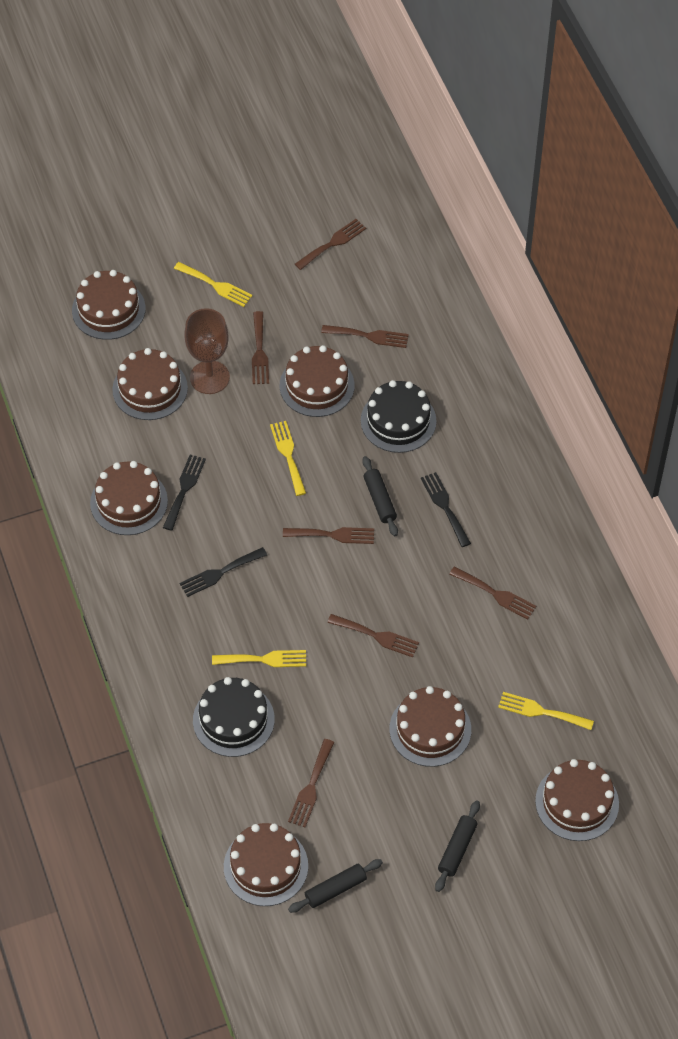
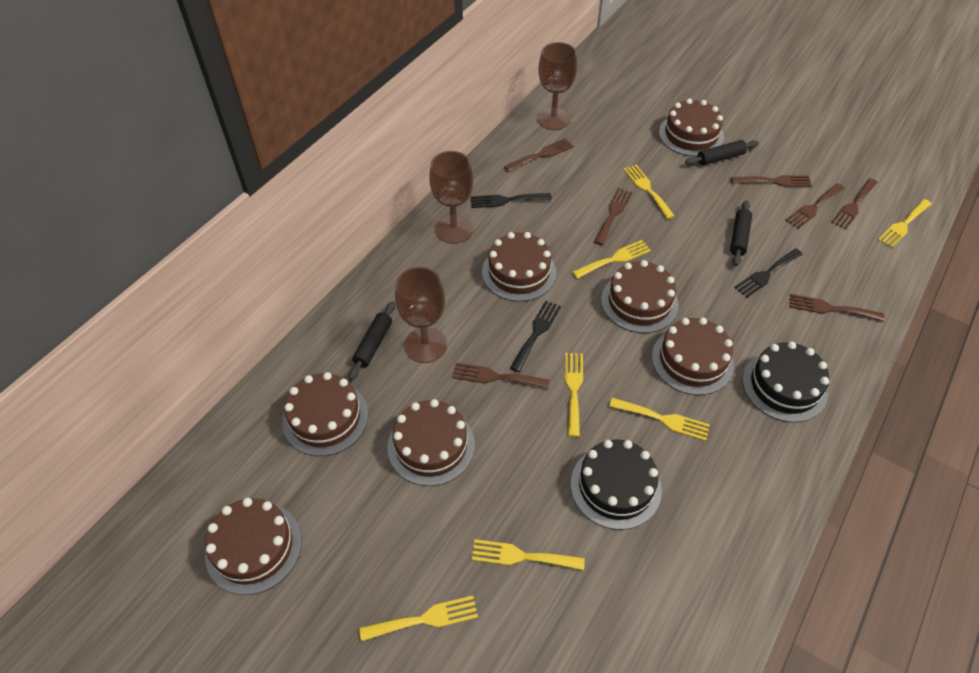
brown goblet: 1 -> 3
yellow fork: 4 -> 7

